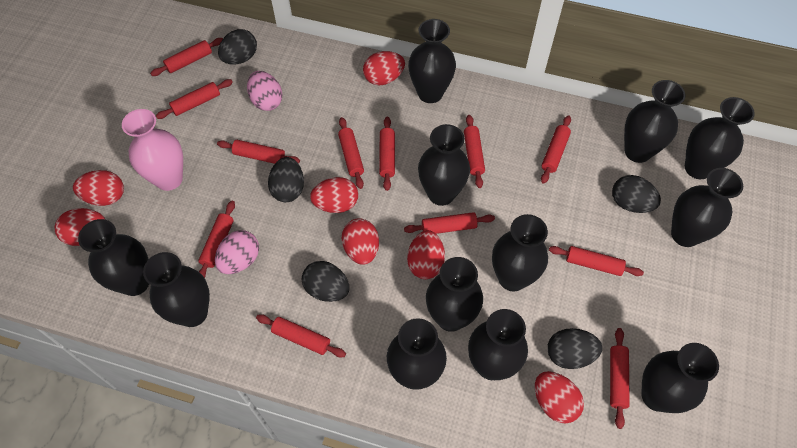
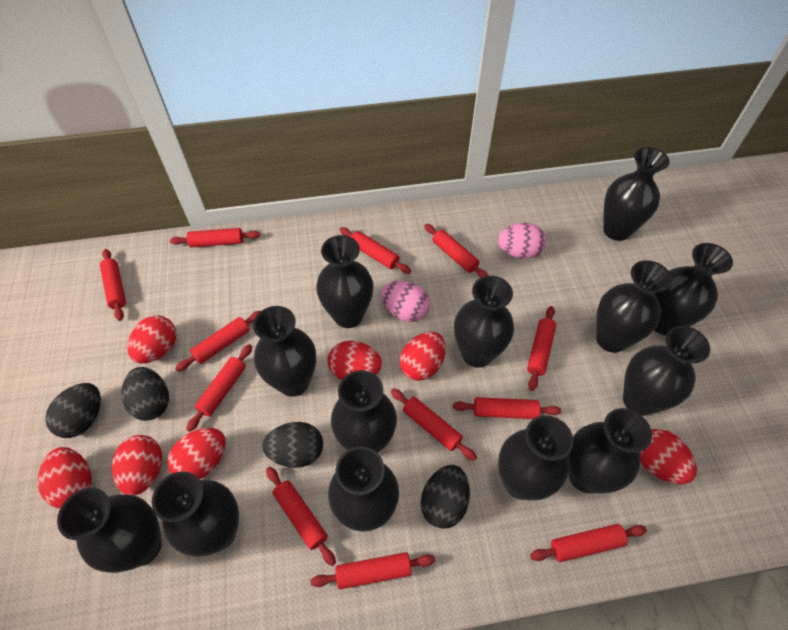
black egg: 5 -> 4
black vase: 12 -> 13
pink vase: 1 -> 0

